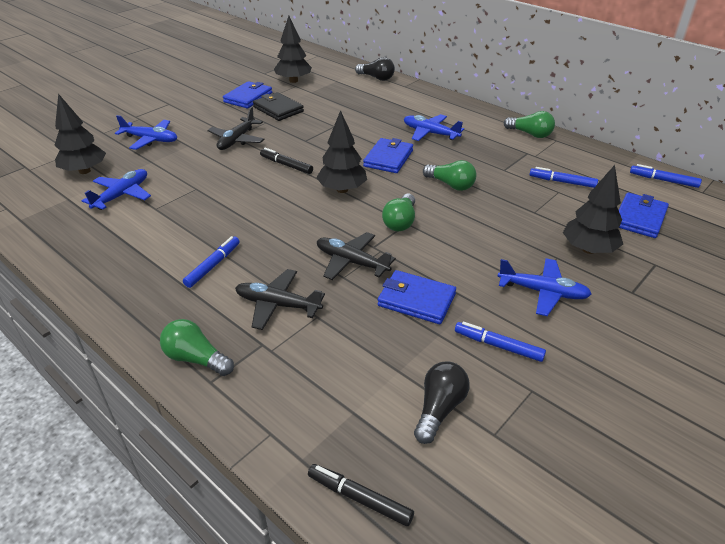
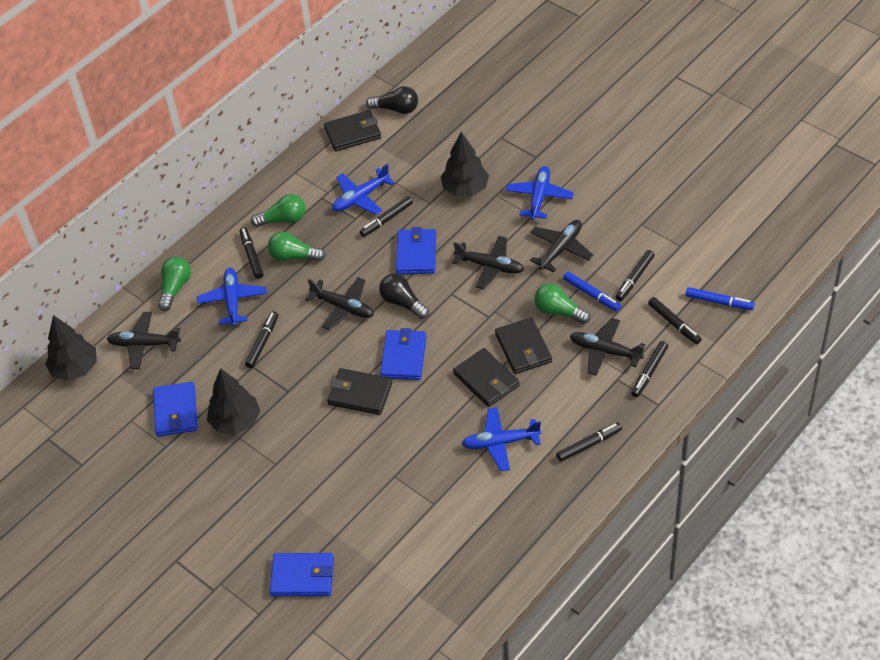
black marker: 2 -> 7
black plane: 3 -> 5
black tree: 4 -> 3
black wallet: 1 -> 4
blue marker: 4 -> 2

